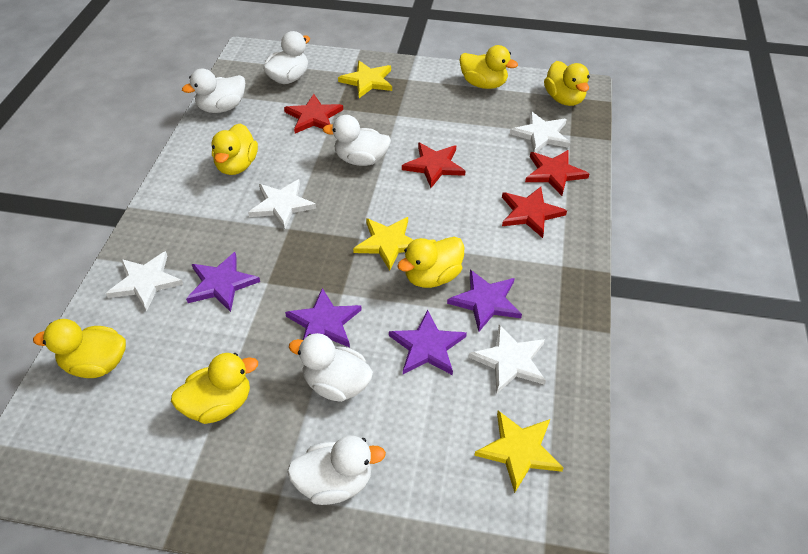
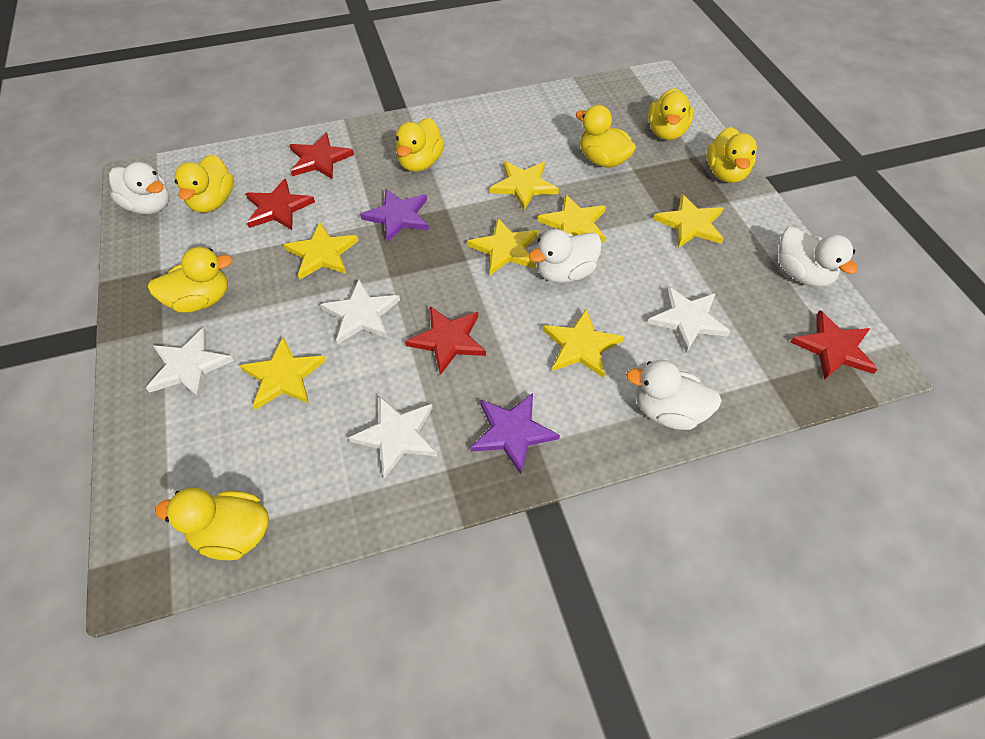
purple star: 4 -> 2
white duck: 5 -> 4
yellow duck: 6 -> 7
yellow star: 3 -> 7

